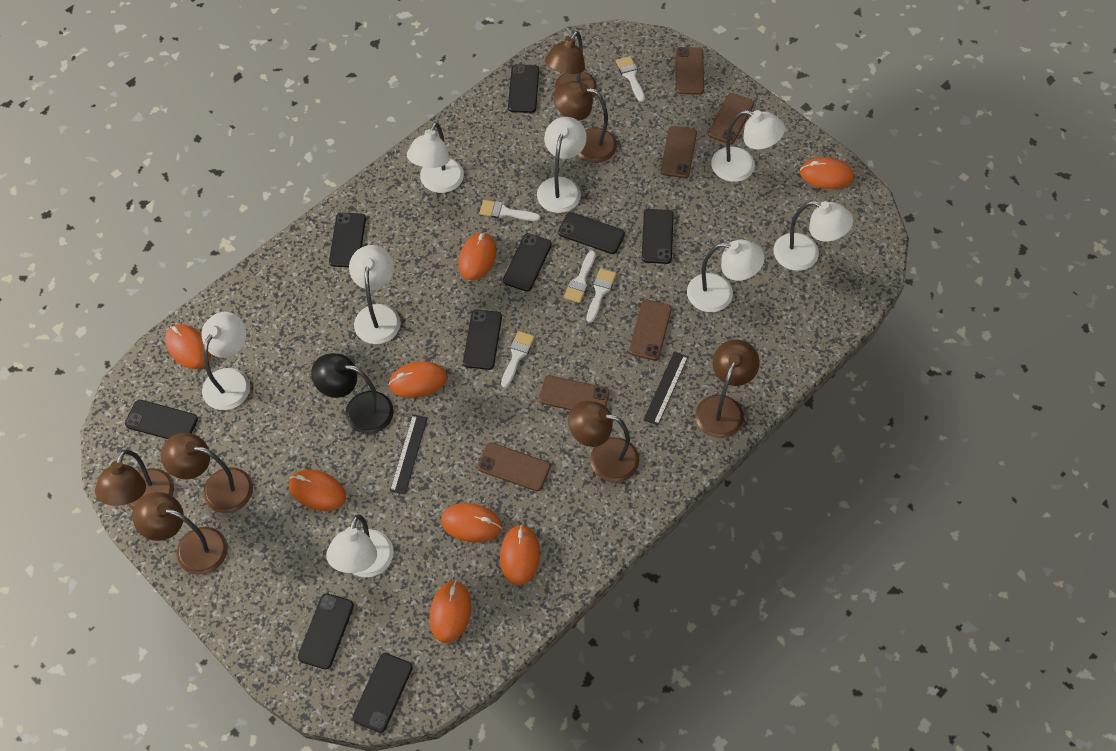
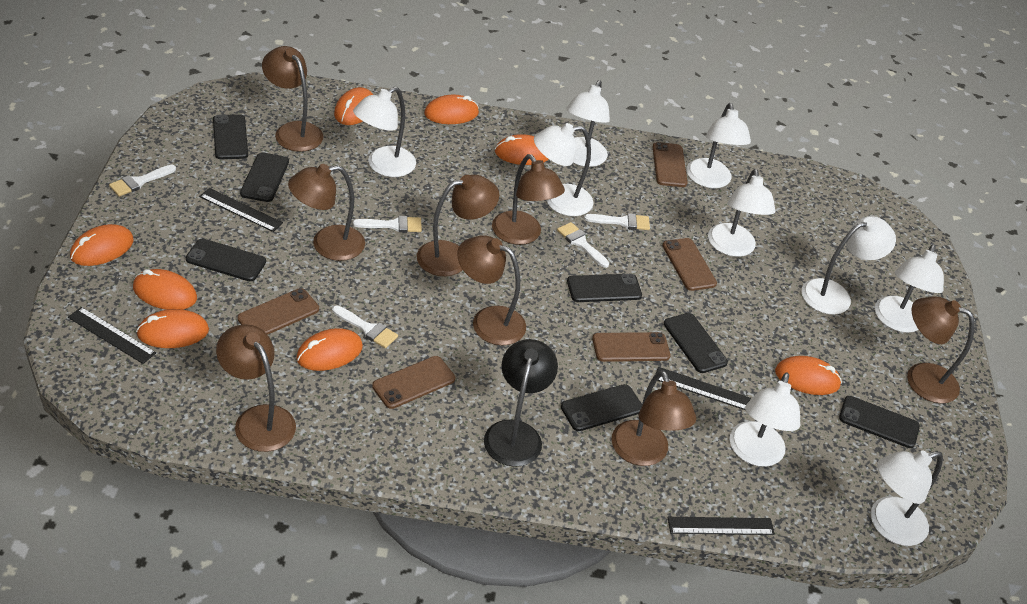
black phone: 9 -> 7
black ruler: 2 -> 4
brown lamp: 7 -> 8
brown phone: 6 -> 5
white lamp: 8 -> 9

